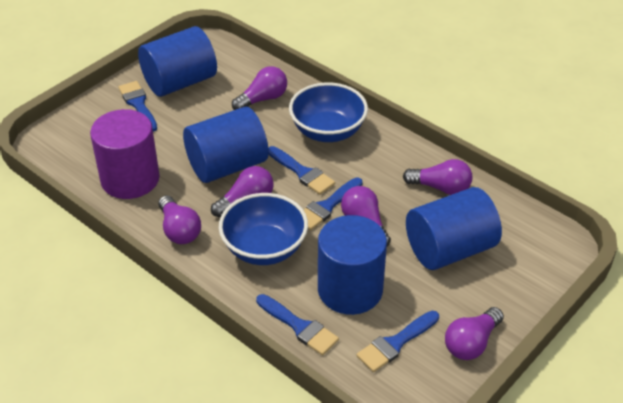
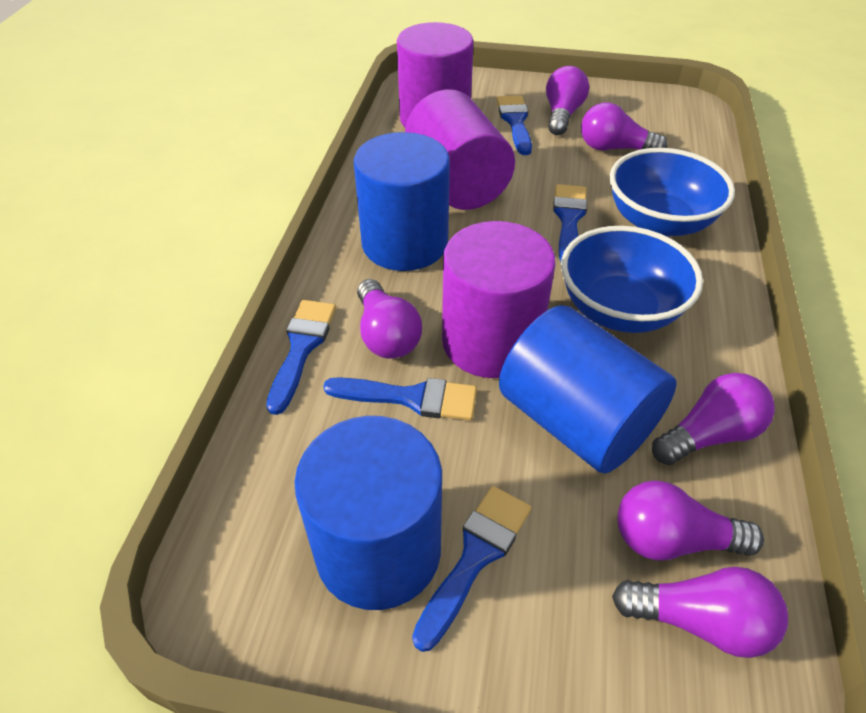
blue cylinder: 4 -> 3
purple cylinder: 1 -> 3

